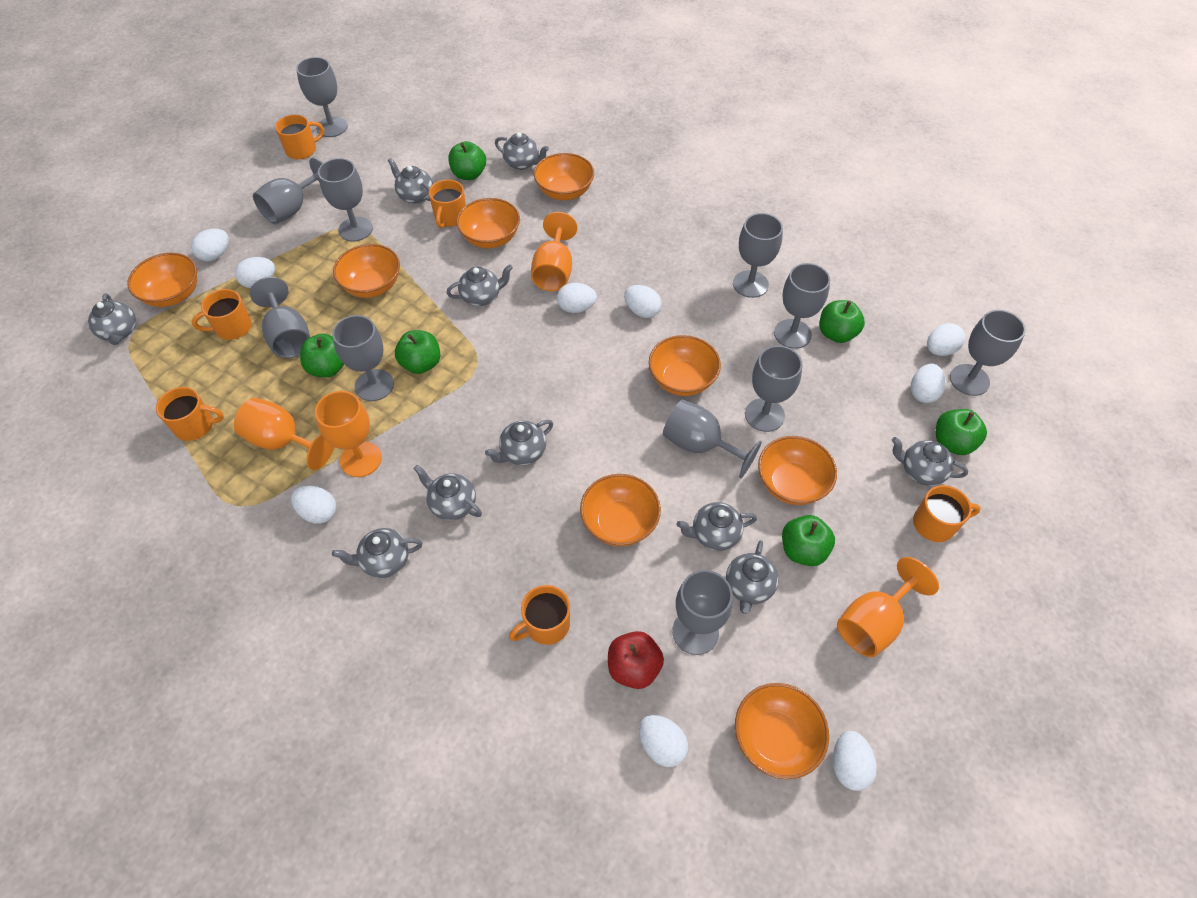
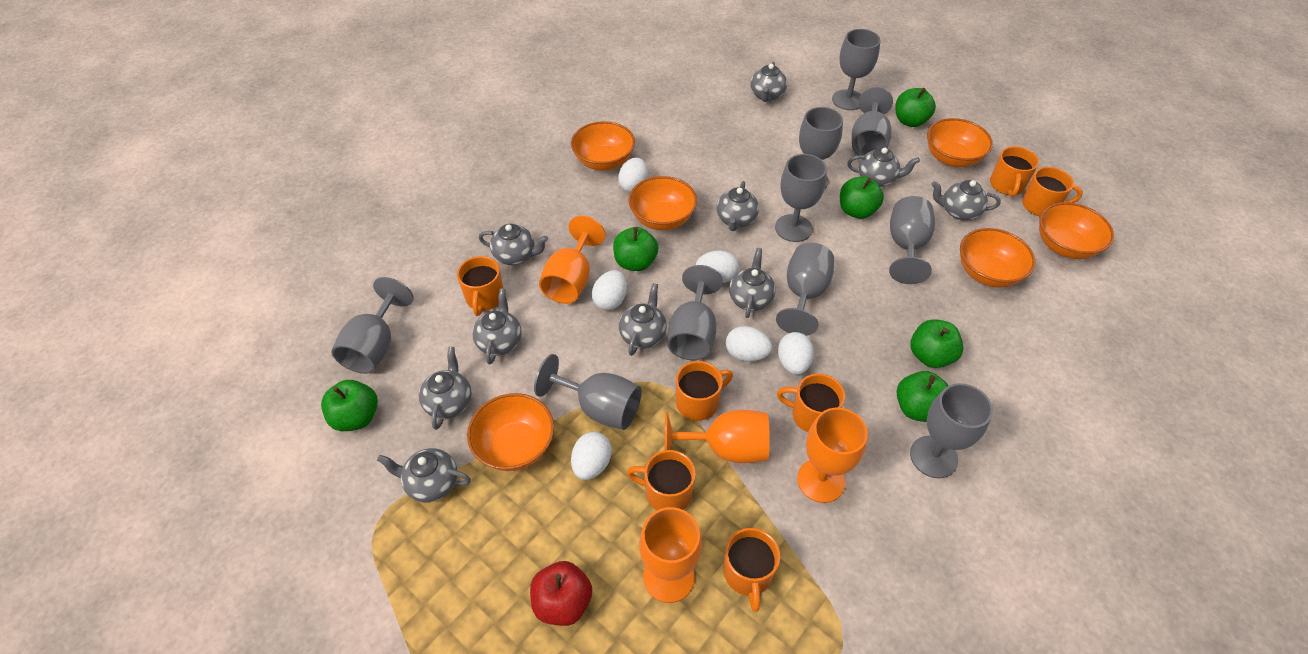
grey goblet: 11 -> 10
orange bowl: 8 -> 6
orange mug: 6 -> 7
white egg: 9 -> 6

